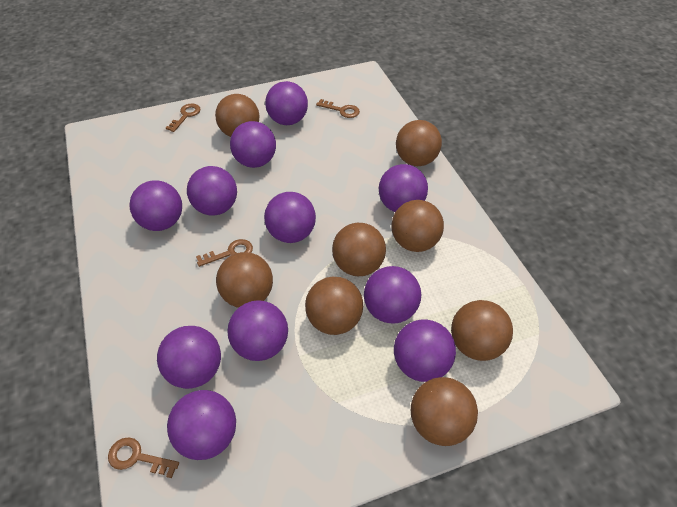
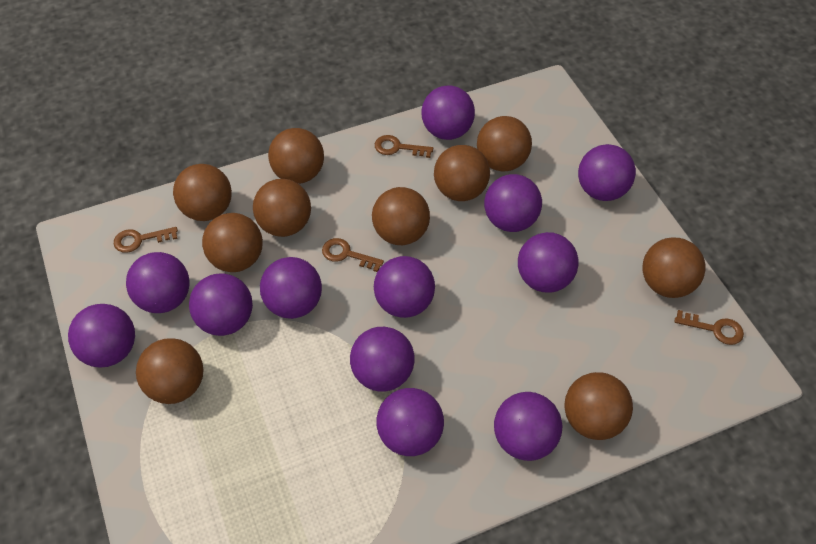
brown ball: 8 -> 10
purple ball: 11 -> 12

